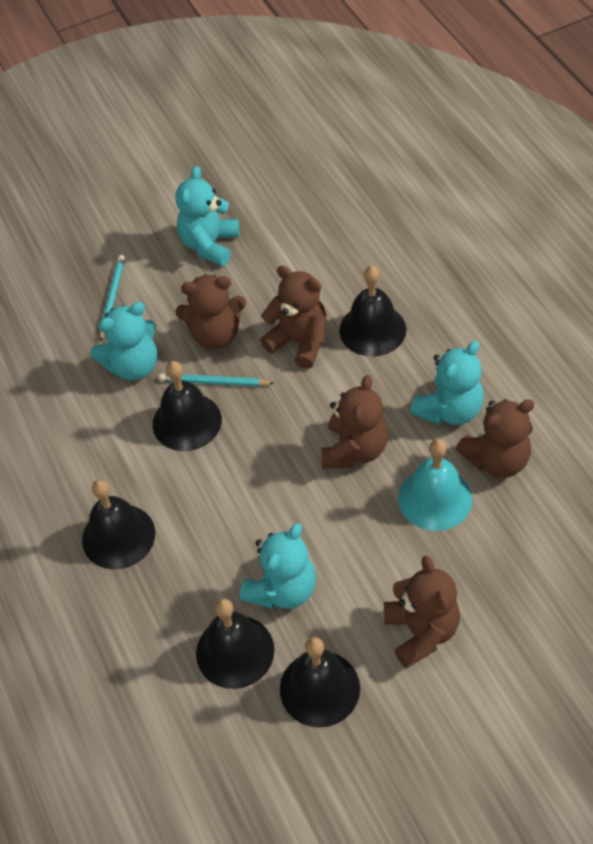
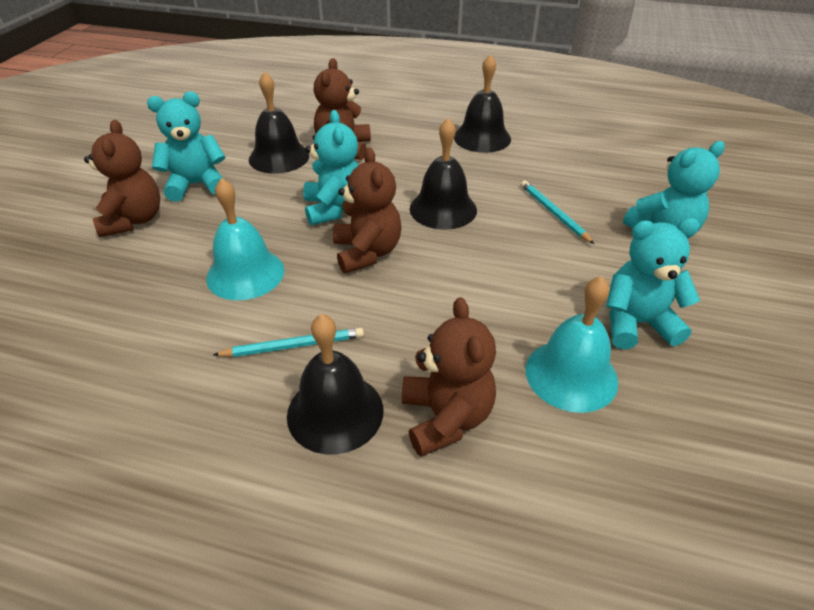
black bell: 5 -> 4
brown teddy bear: 5 -> 4
turquoise bell: 1 -> 2

